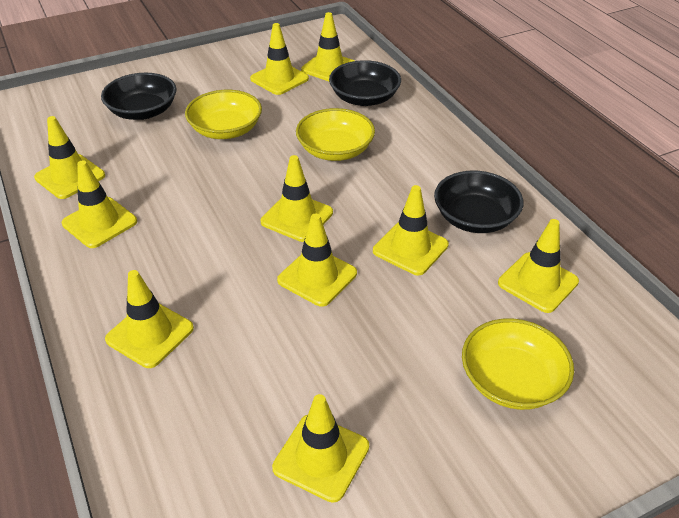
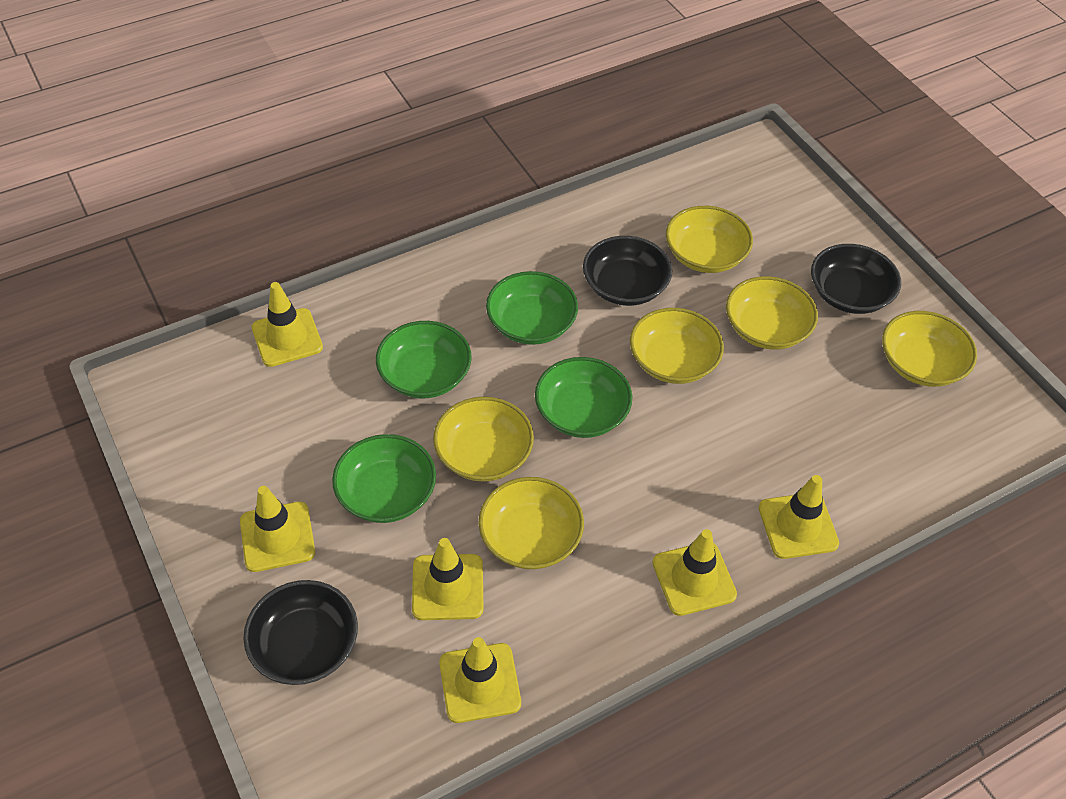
green bowl: 0 -> 4
yellow bowl: 3 -> 6
yellow traffic cone: 10 -> 6

